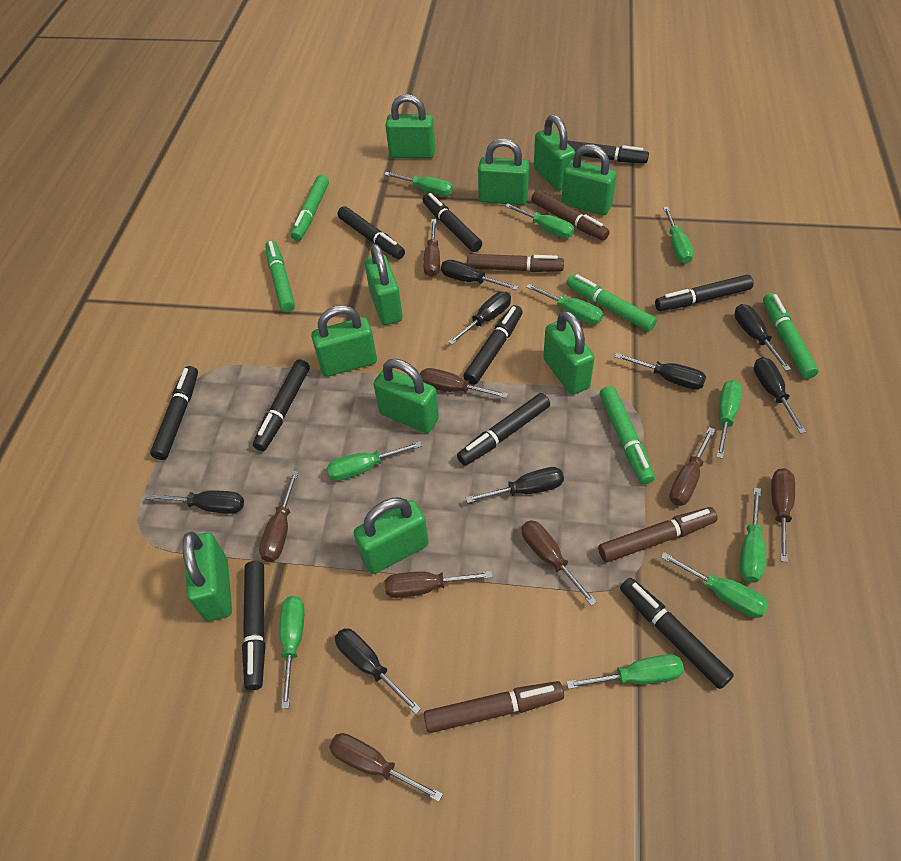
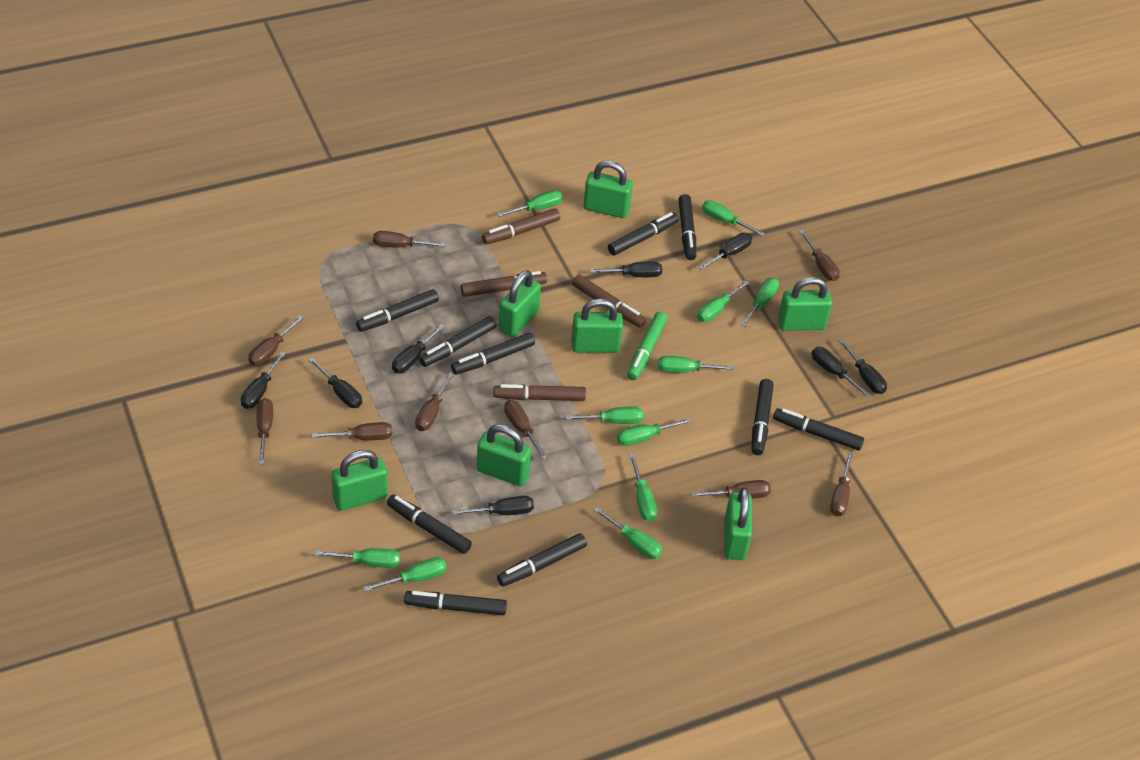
brown screwdriver: 8 -> 9
green marker: 5 -> 1
green padlock: 10 -> 7
green screwdriver: 10 -> 11

